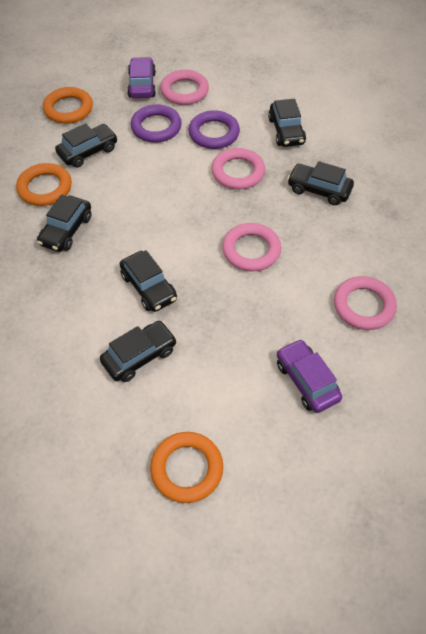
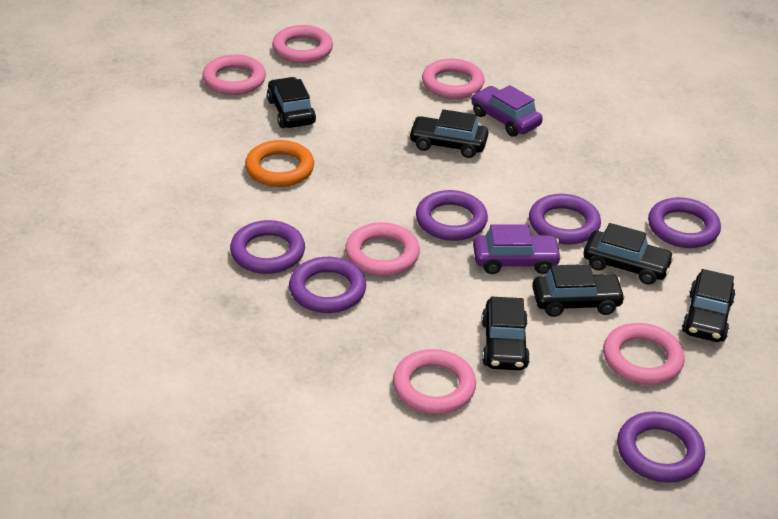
orange ring: 3 -> 1
pink ring: 4 -> 6
purple ring: 2 -> 6

